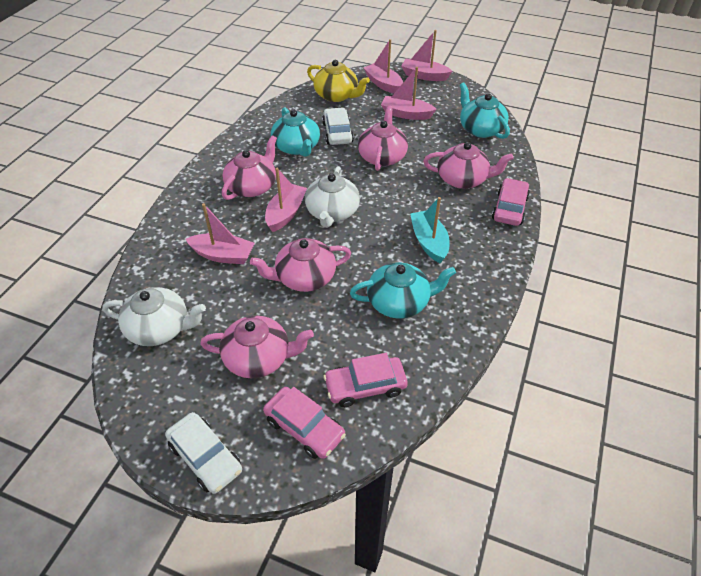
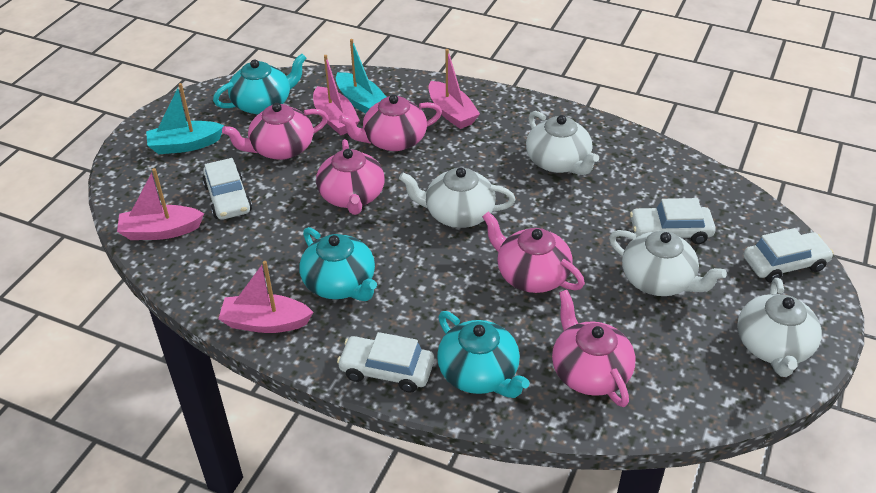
pink boat: 5 -> 4
pink car: 3 -> 0
turquoise boat: 1 -> 2
white car: 2 -> 4
white teapot: 2 -> 4
yellow teapot: 1 -> 0

